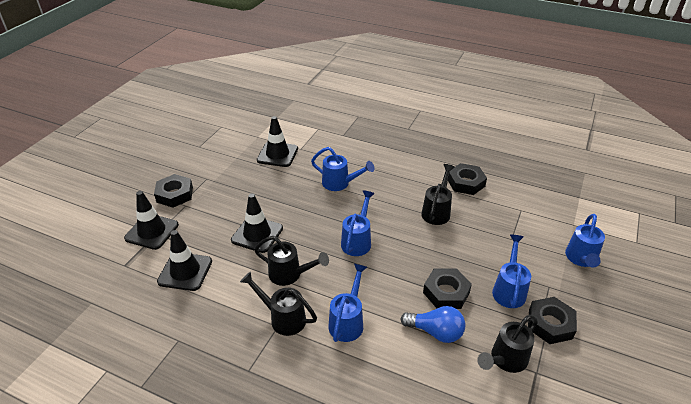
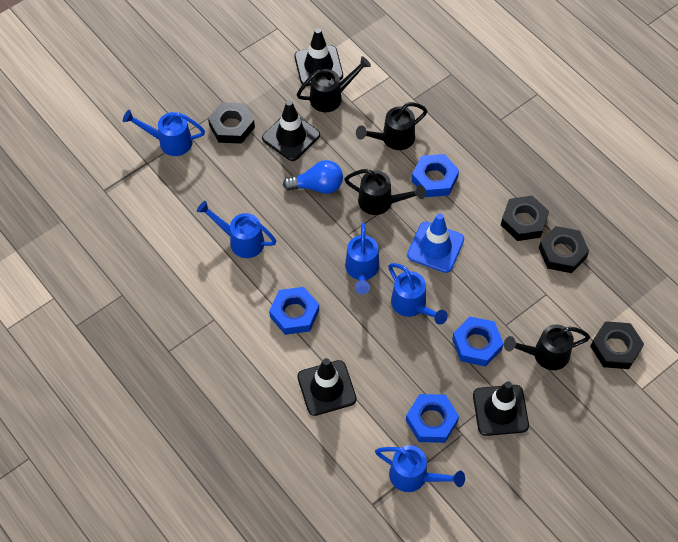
blue nut: 0 -> 4
blue traffic cone: 0 -> 1

